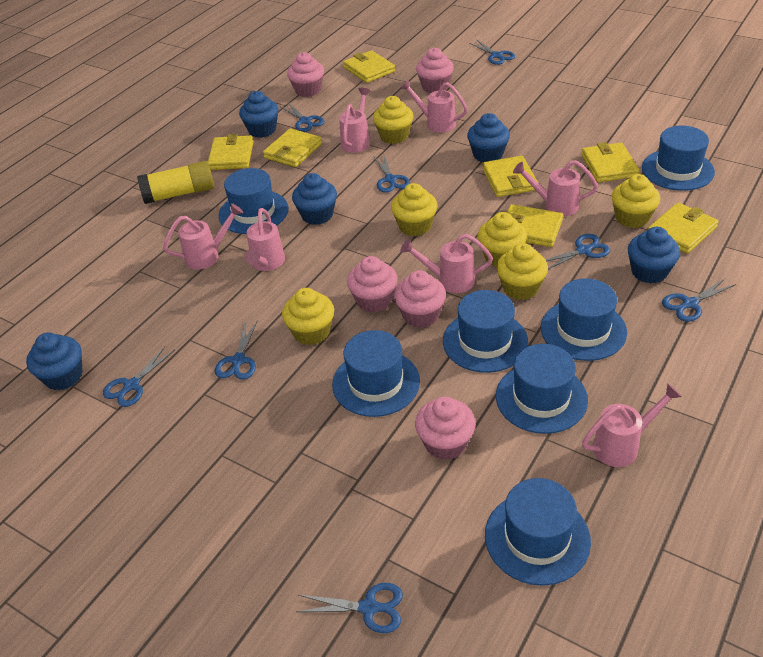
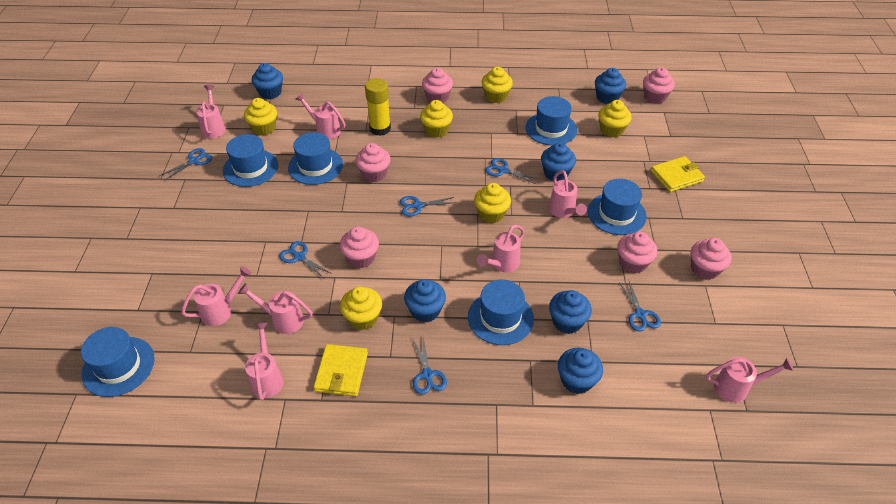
blue cupcake: 5 -> 6
blue hat: 7 -> 6
blue scissors: 8 -> 6
pink cupcake: 5 -> 6
pink watering can: 7 -> 8
yellow wallet: 7 -> 2

